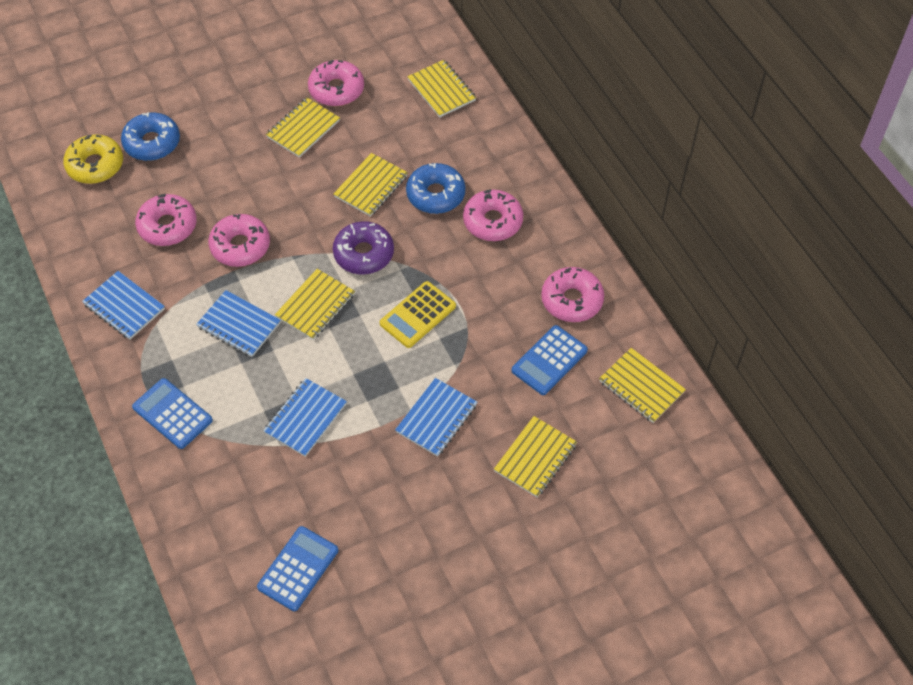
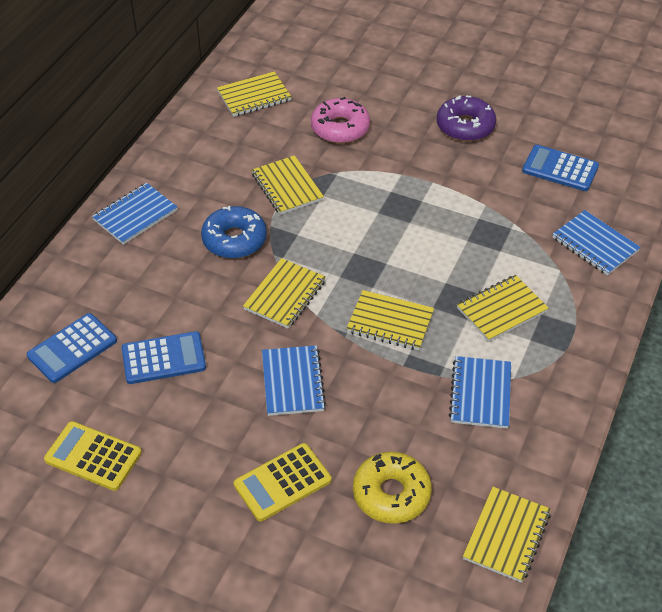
blue donut: 2 -> 1
pink donut: 5 -> 1
yellow calculator: 1 -> 2

